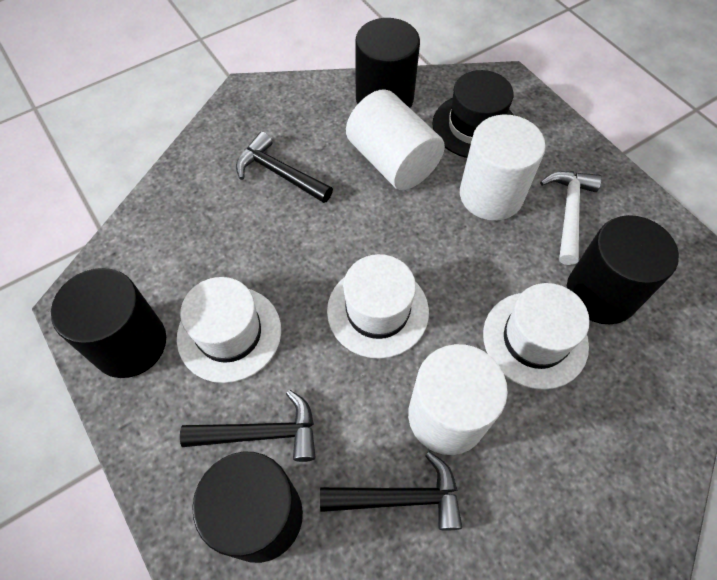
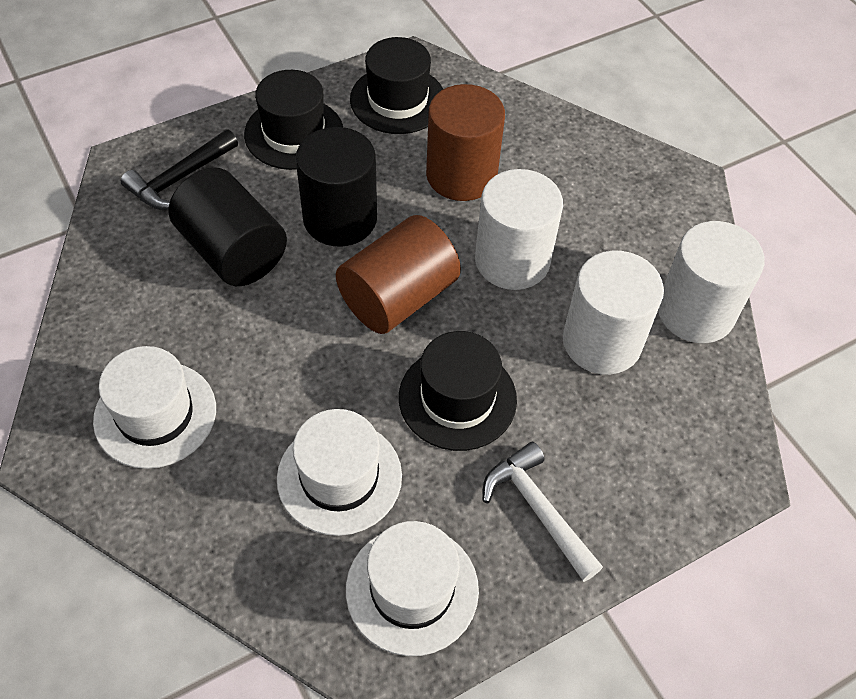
black cylinder: 4 -> 2
black hammer: 3 -> 1
black hat: 1 -> 3
brown cylinder: 0 -> 2

